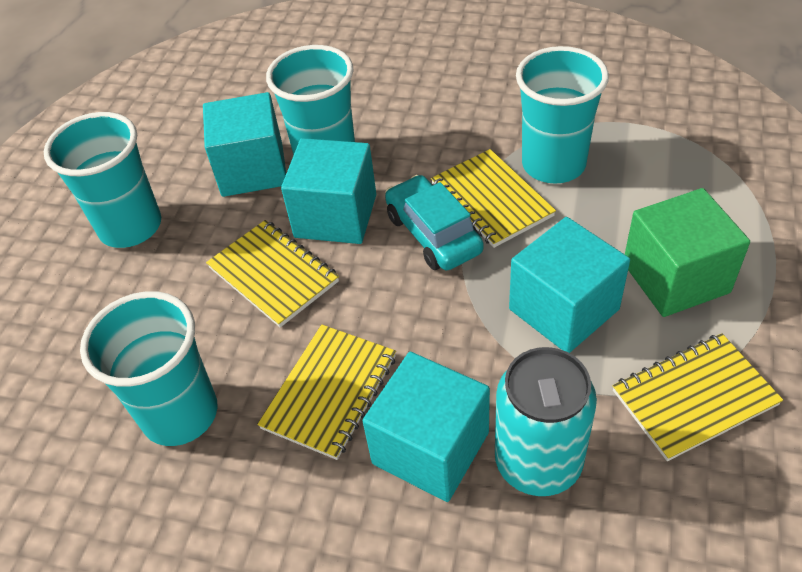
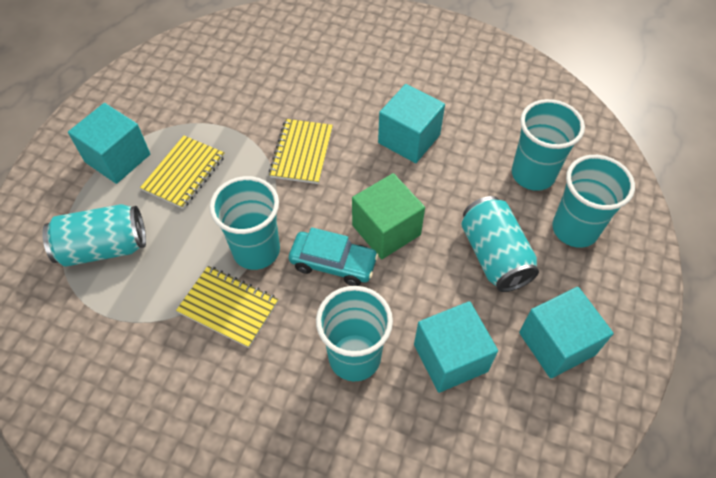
turquoise can: 1 -> 2
yellow notebook: 4 -> 3

